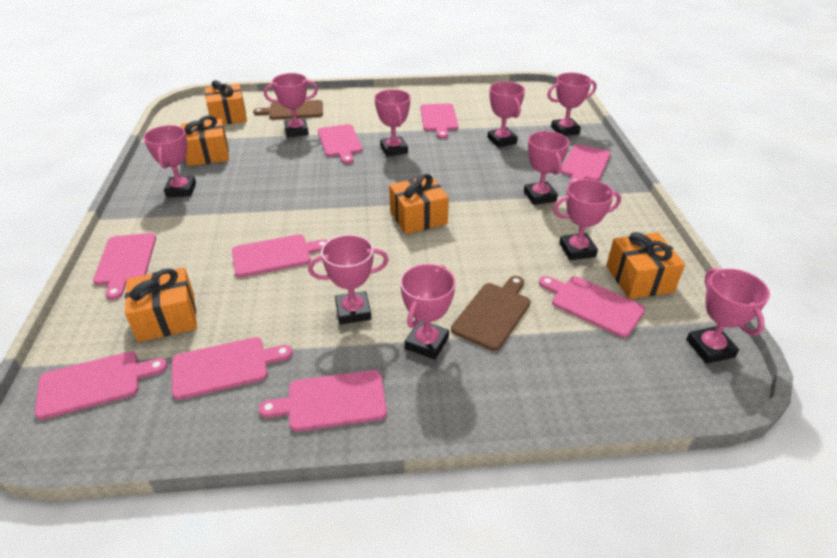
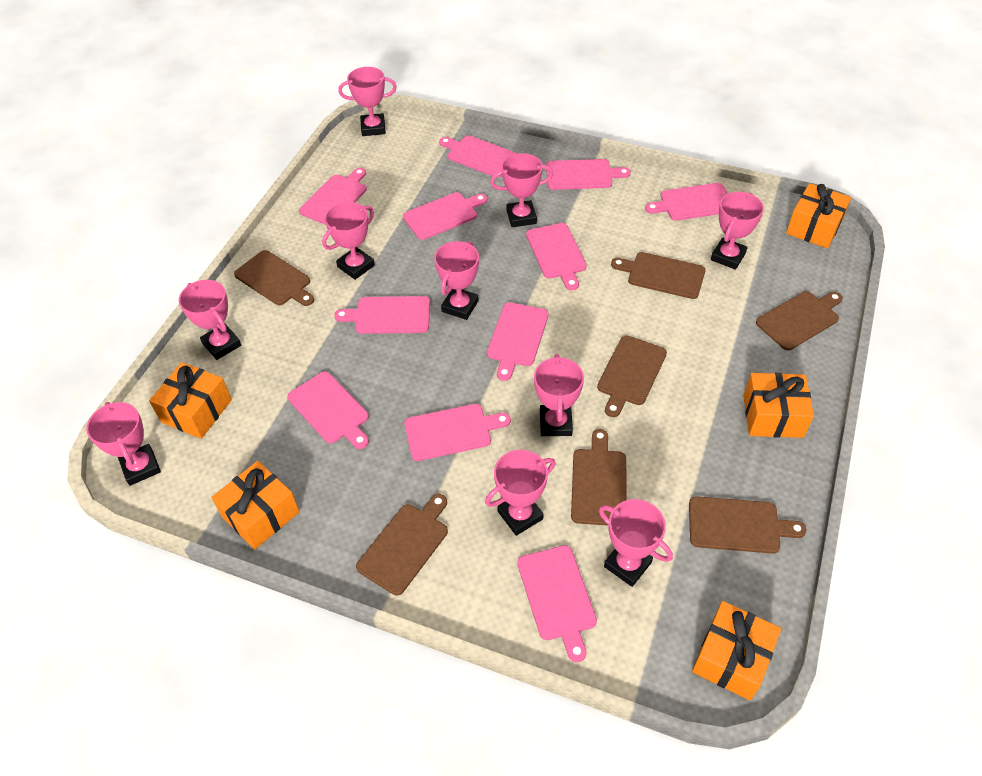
brown cutting board: 2 -> 7
pink cutting board: 9 -> 11

